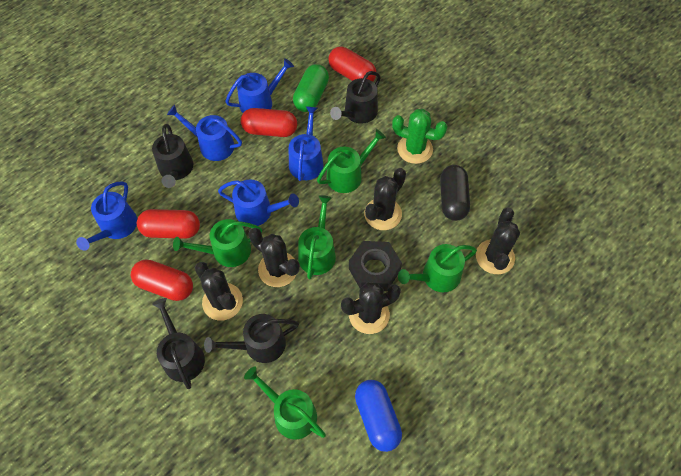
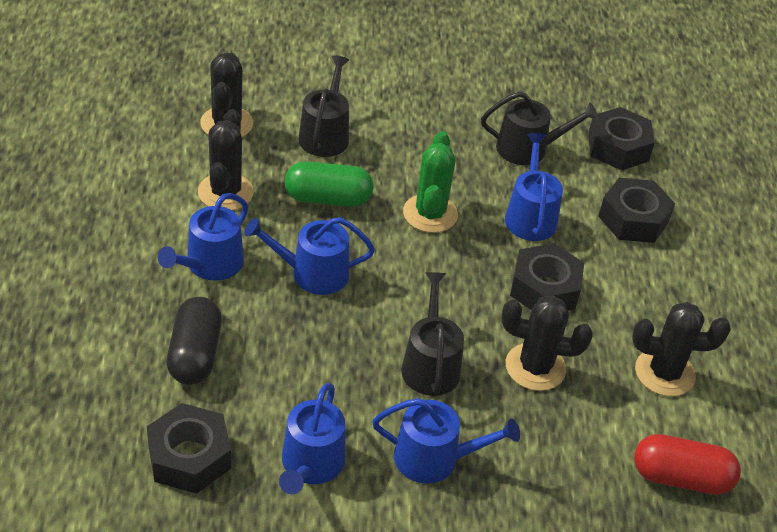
black cactus: 5 -> 4
black nut: 1 -> 4
black watering can: 4 -> 3
blue capsule: 1 -> 0
green watering can: 5 -> 0
red capsule: 4 -> 1

